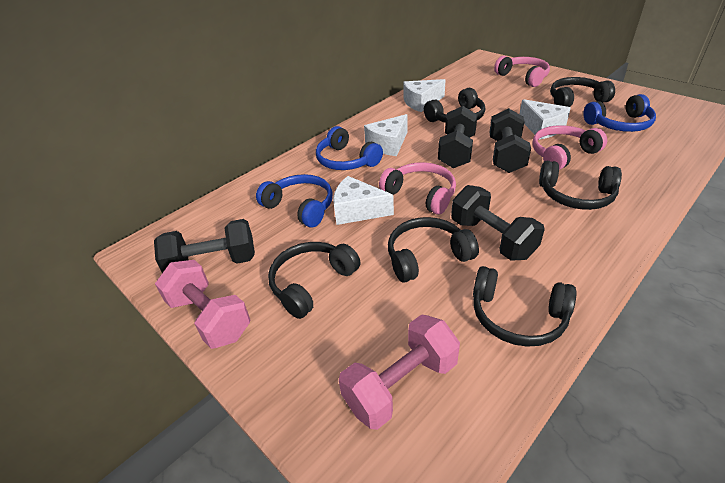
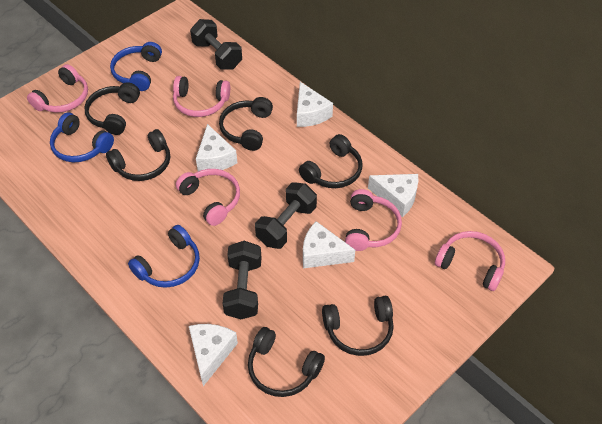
black dumbbell: 4 -> 3
pink dumbbell: 2 -> 0
pink headphones: 3 -> 5
white cheese: 4 -> 5

